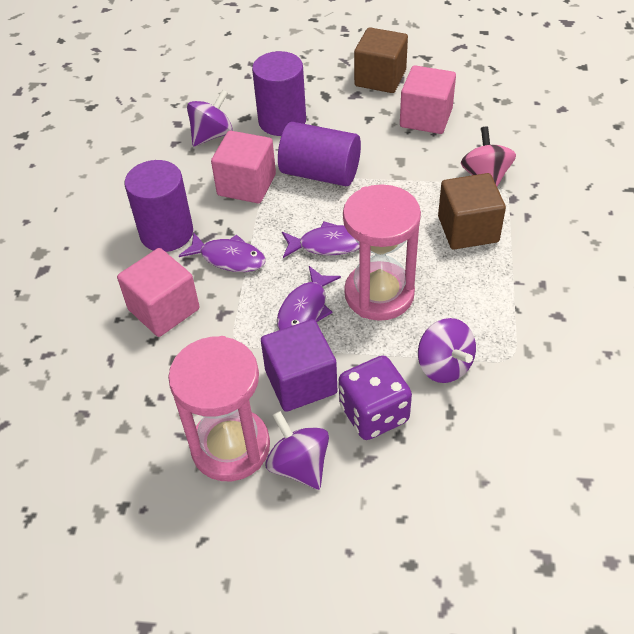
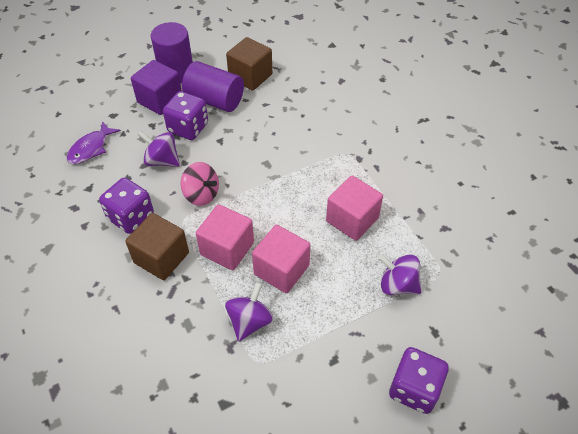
pink hourglass: 2 -> 0
purple cylinder: 3 -> 2
purple dice: 1 -> 3
purple fish: 3 -> 1

